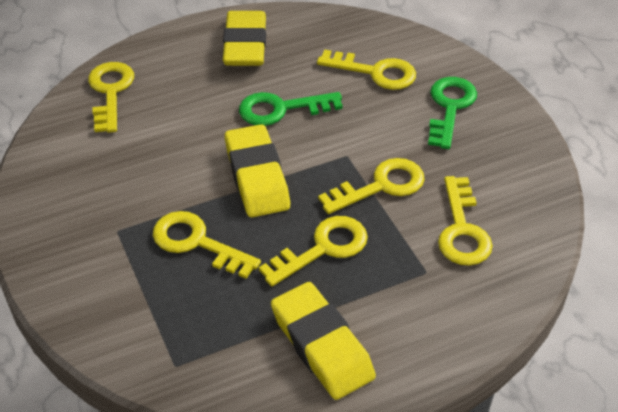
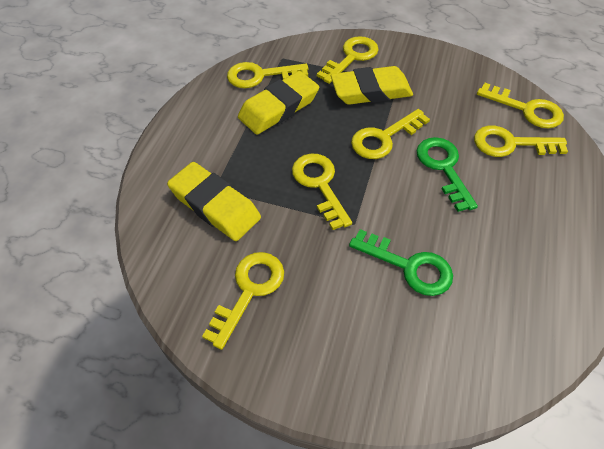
yellow key: 6 -> 7

